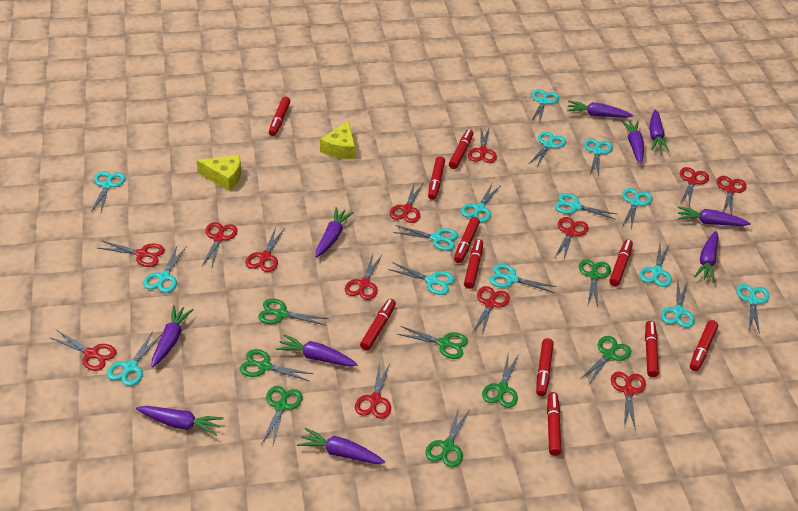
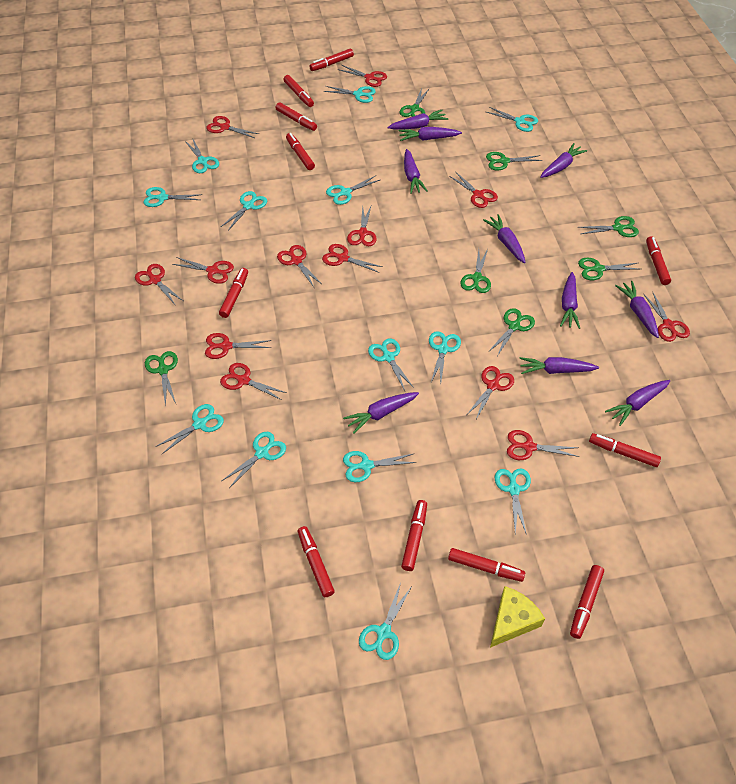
green scissors: 8 -> 7
turquoise scissors: 15 -> 13
yellow cheese: 2 -> 1

